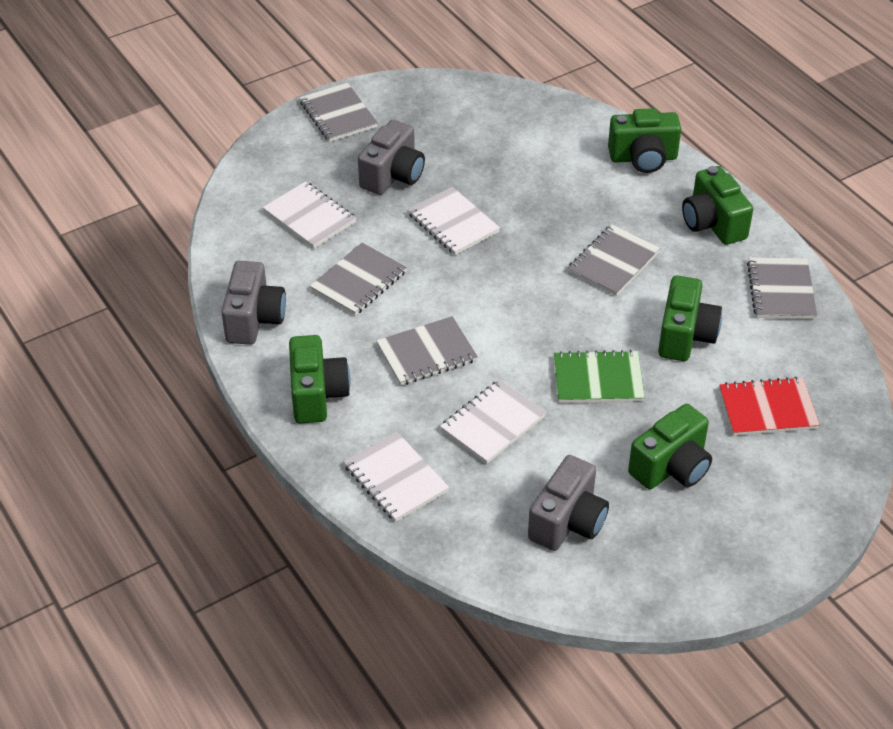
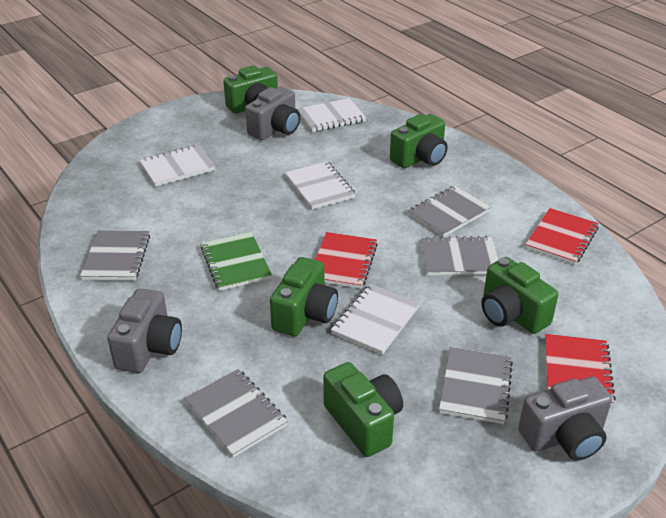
red notebook: 1 -> 3

